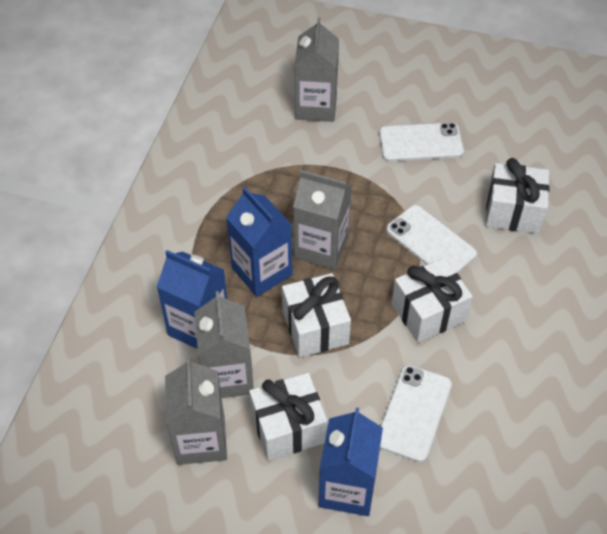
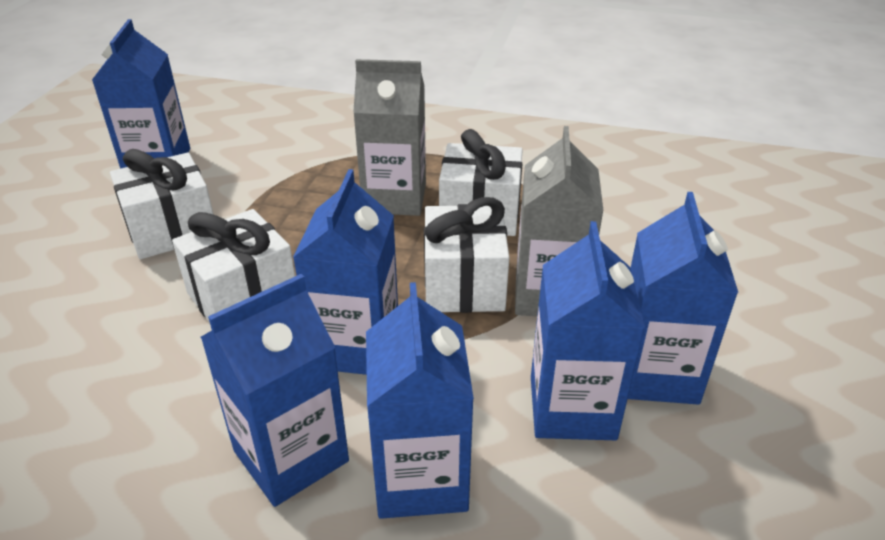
blue carton: 3 -> 6
grey carton: 4 -> 2
white phone: 3 -> 0

